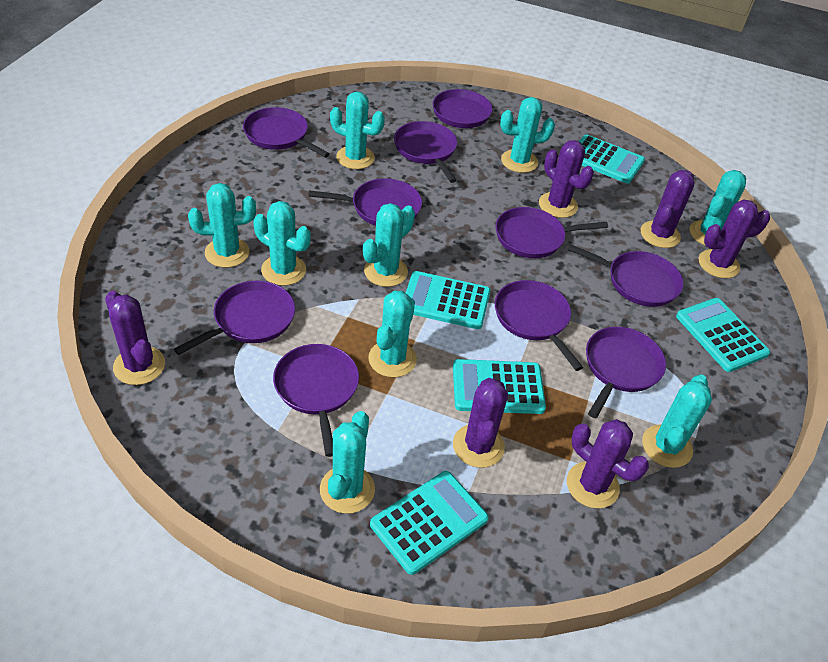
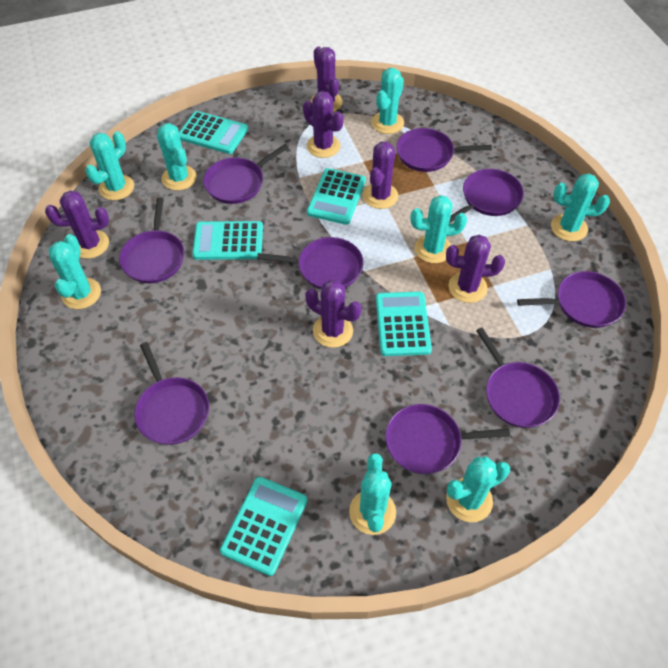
purple pan: 10 -> 9
turquoise cactus: 9 -> 8

